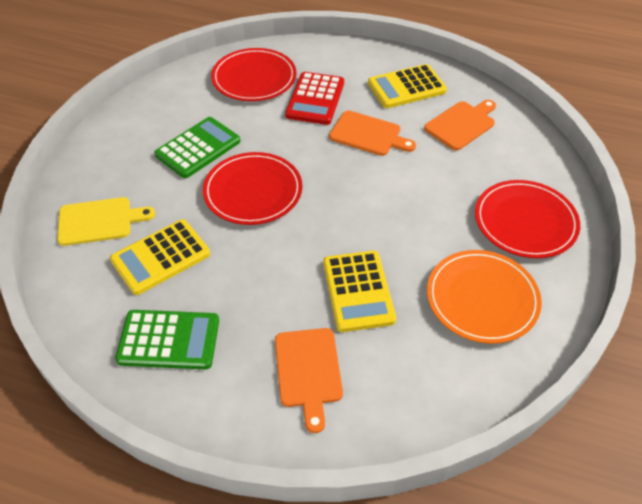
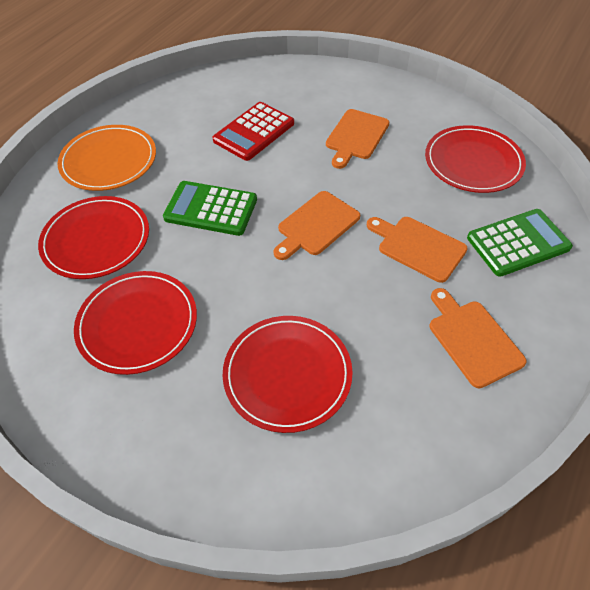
orange cutting board: 3 -> 4
red plate: 3 -> 4
yellow calculator: 3 -> 0
yellow cutting board: 1 -> 0

